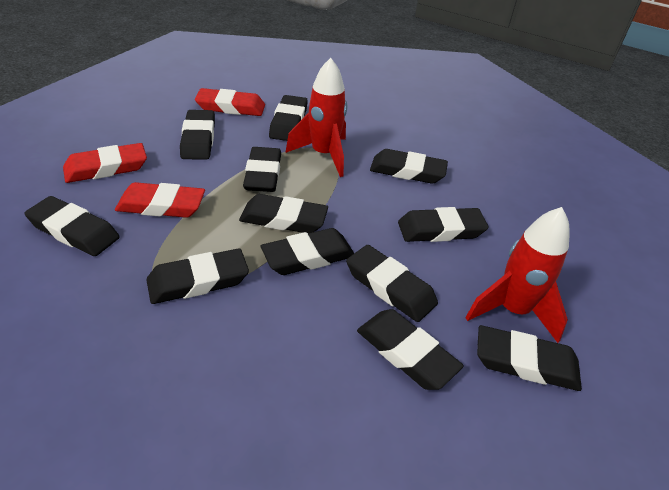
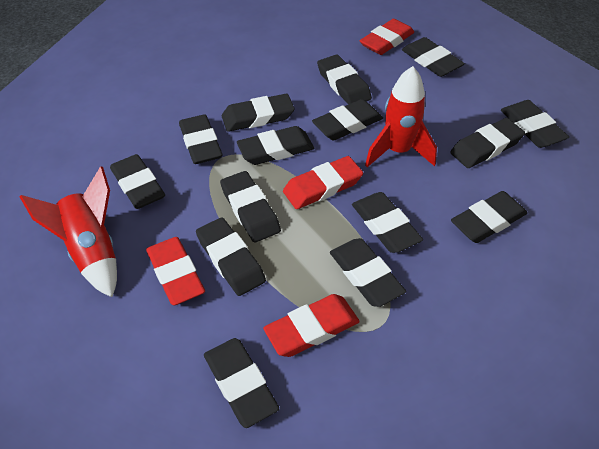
black eraser: 12 -> 15
red eraser: 3 -> 4

